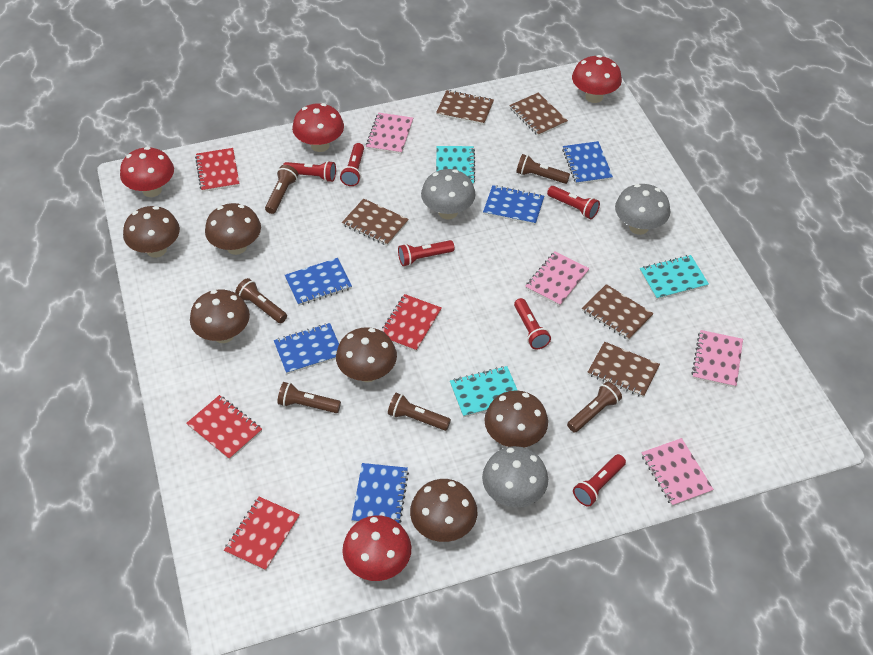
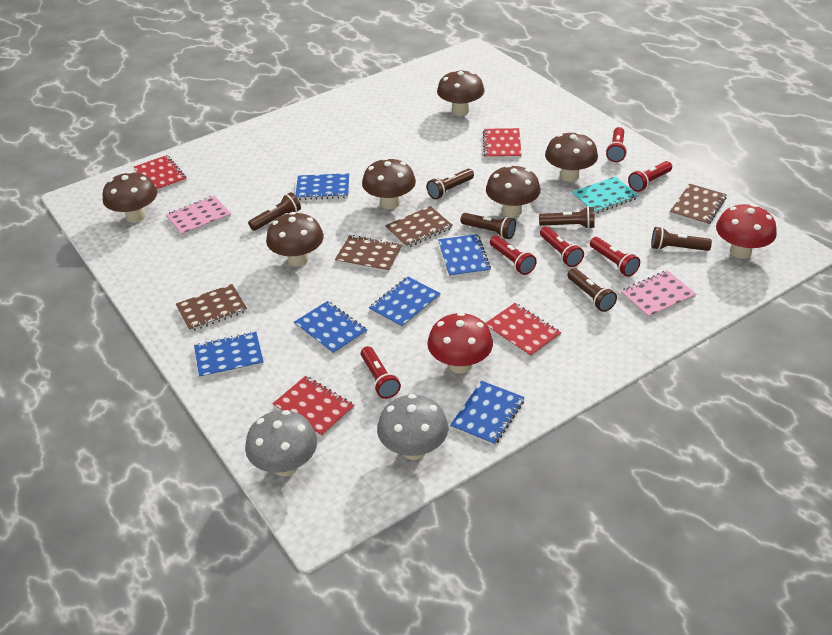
blue notebook: 5 -> 6
brown notebook: 5 -> 4
grey mushroom: 3 -> 2
pink notebook: 4 -> 2
red mushroom: 4 -> 2
turquoise notebook: 3 -> 1

